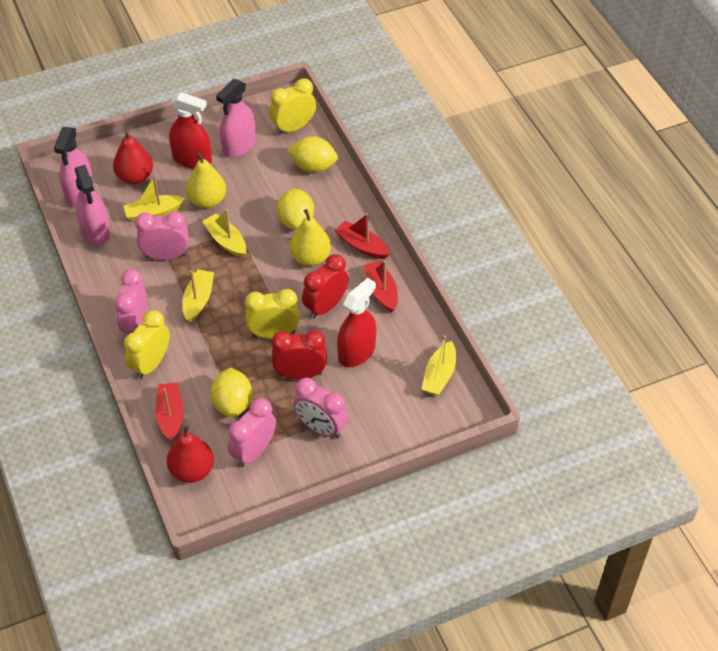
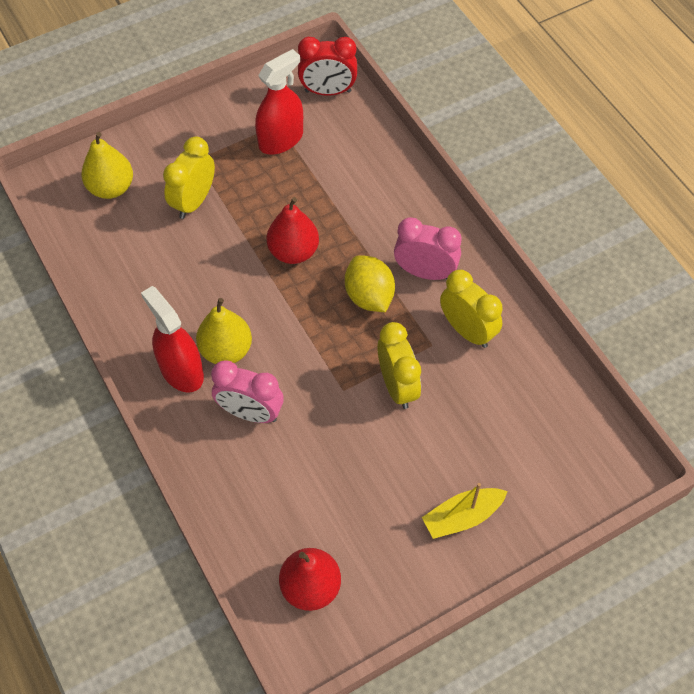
pink clock: 4 -> 2
pink spray bottle: 3 -> 0
red boat: 3 -> 0
red clock: 2 -> 1
yellow boat: 4 -> 1
yellow lemon: 3 -> 1

